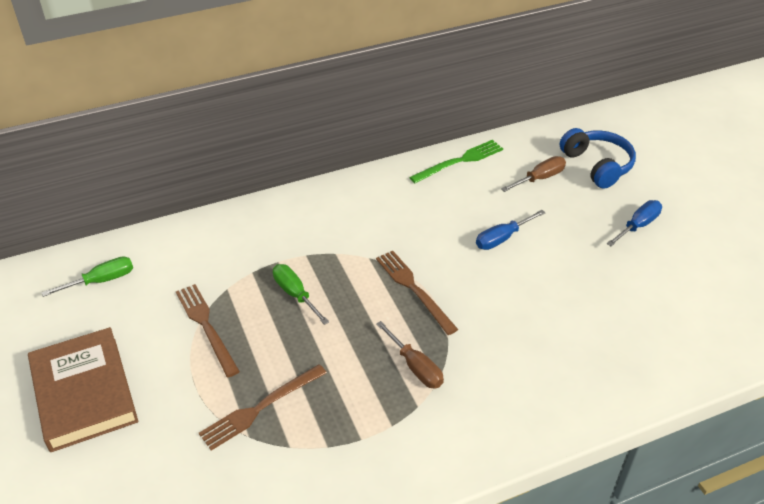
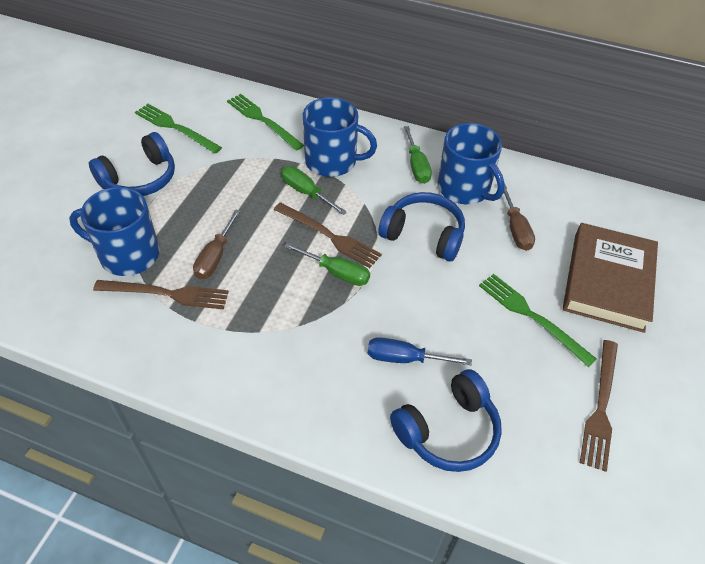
blue headphones: 1 -> 3
blue mug: 0 -> 3
blue screwdriver: 2 -> 1
green fork: 1 -> 3
green screwdriver: 2 -> 3

